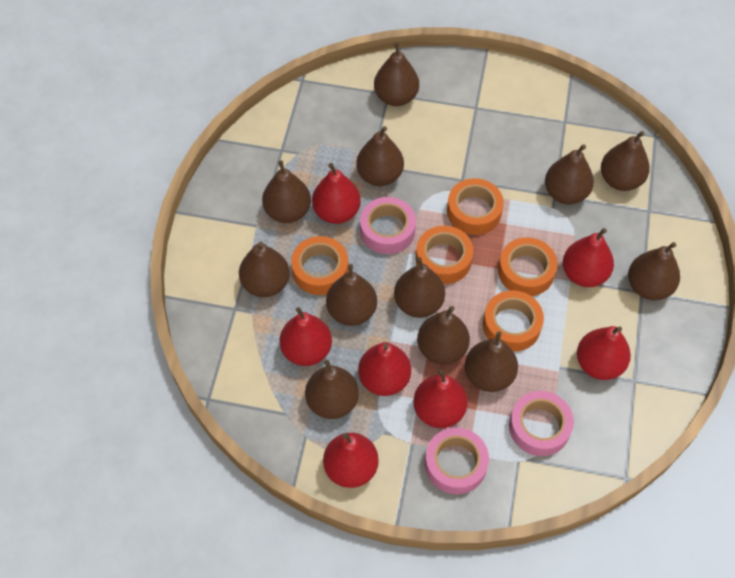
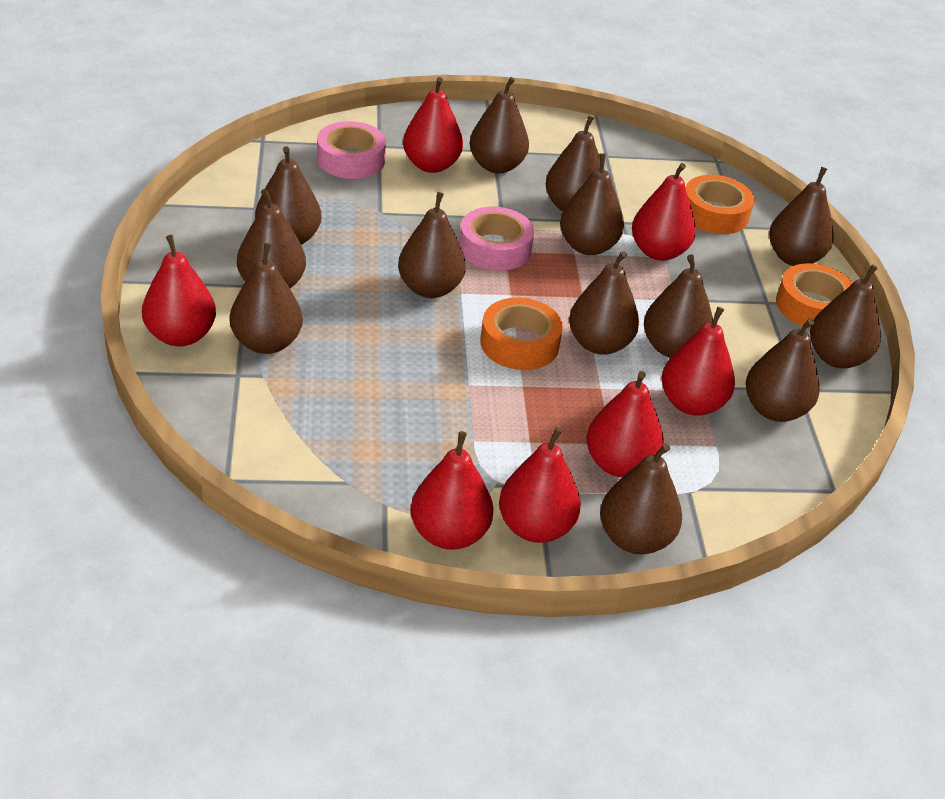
brown pear: 12 -> 13
orange tape: 5 -> 3
pink tape: 3 -> 2

